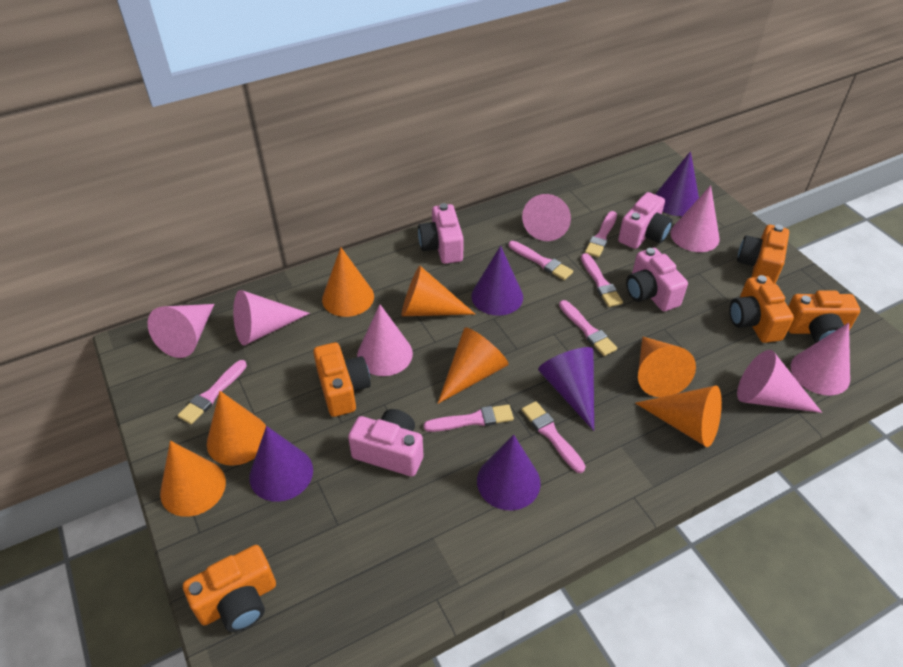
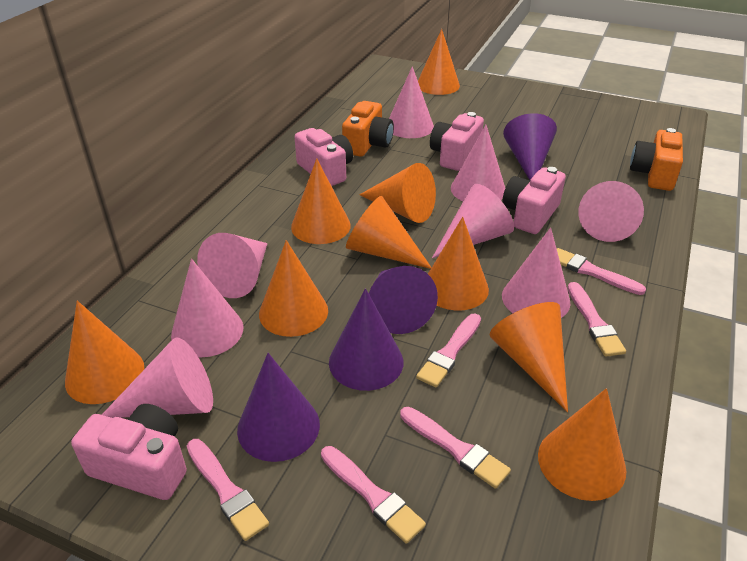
orange camera: 5 -> 2
orange cone: 7 -> 9
pink brush: 7 -> 6
pink cone: 7 -> 8
purple cone: 5 -> 4

